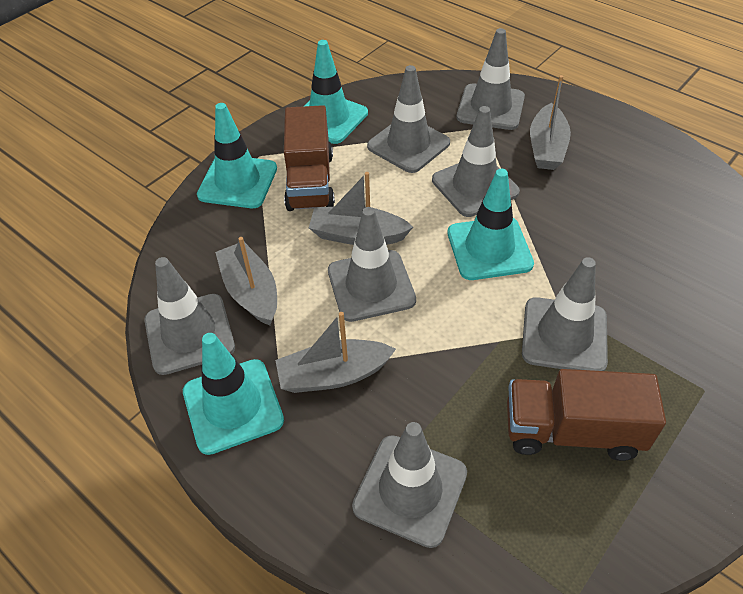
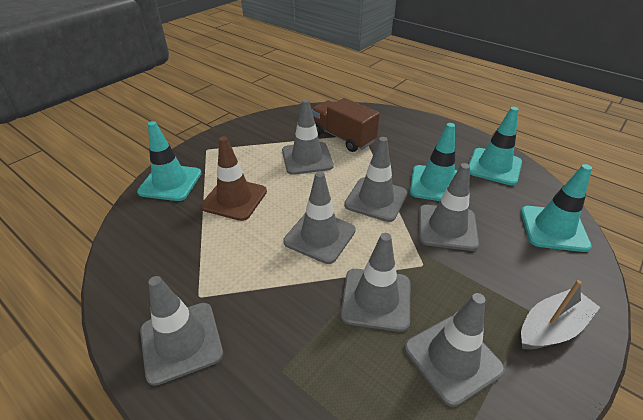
brown traffic cone: 0 -> 1
brown truck: 2 -> 1
grey boat: 4 -> 1

